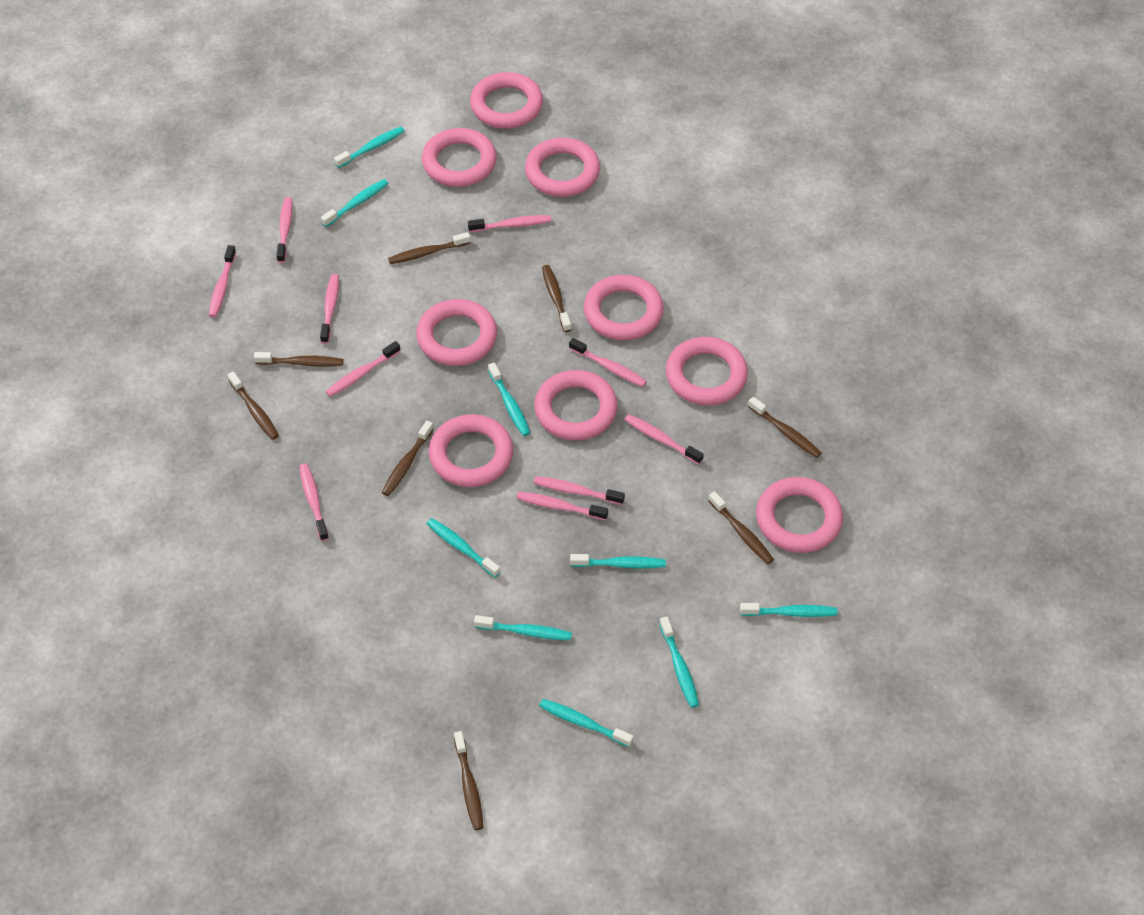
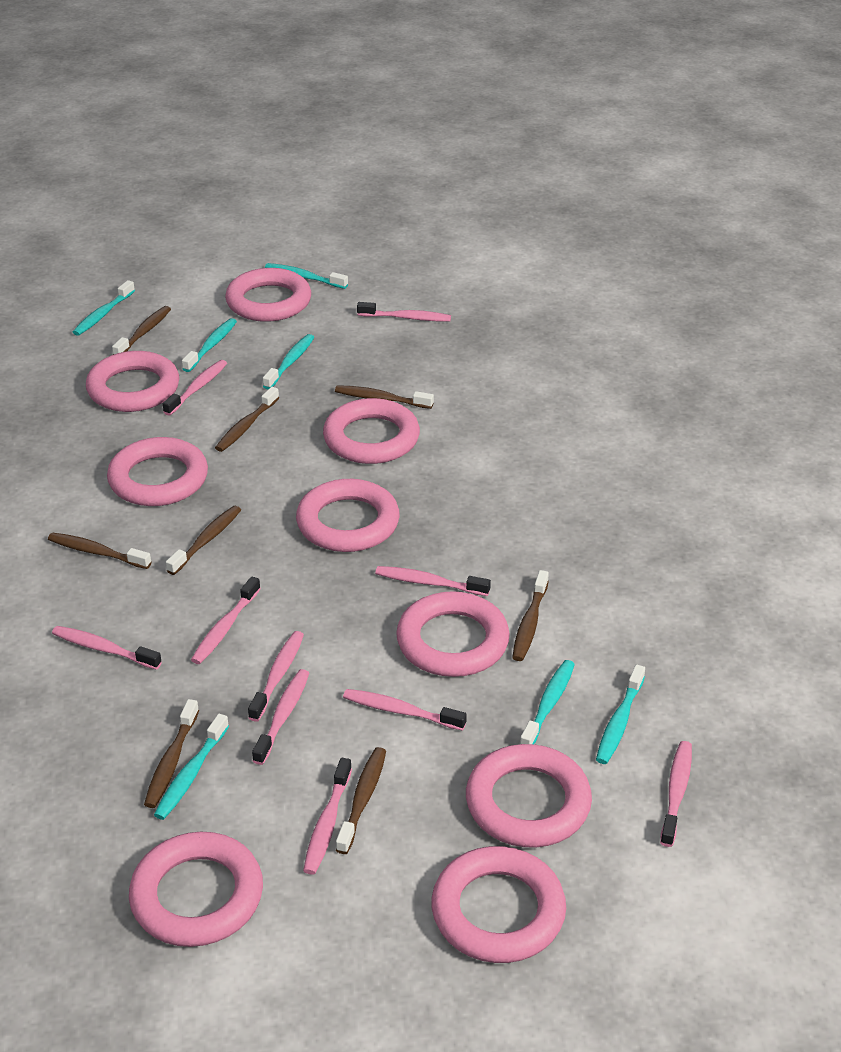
turquoise toothbrush: 9 -> 7

